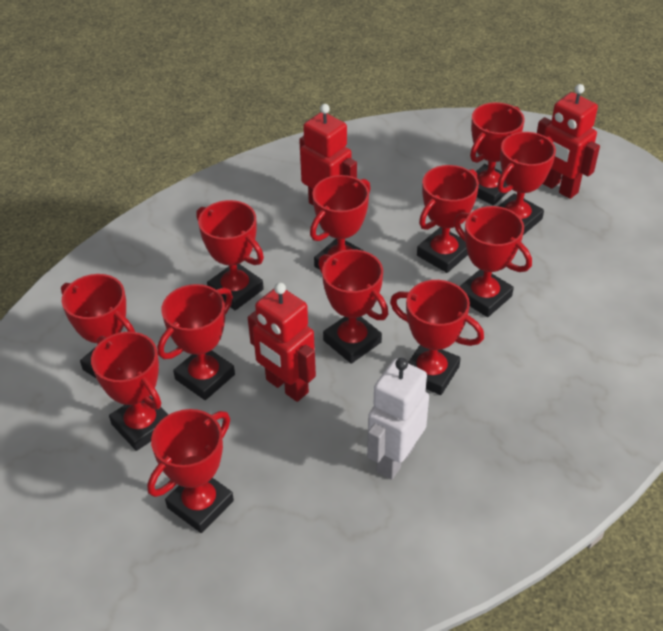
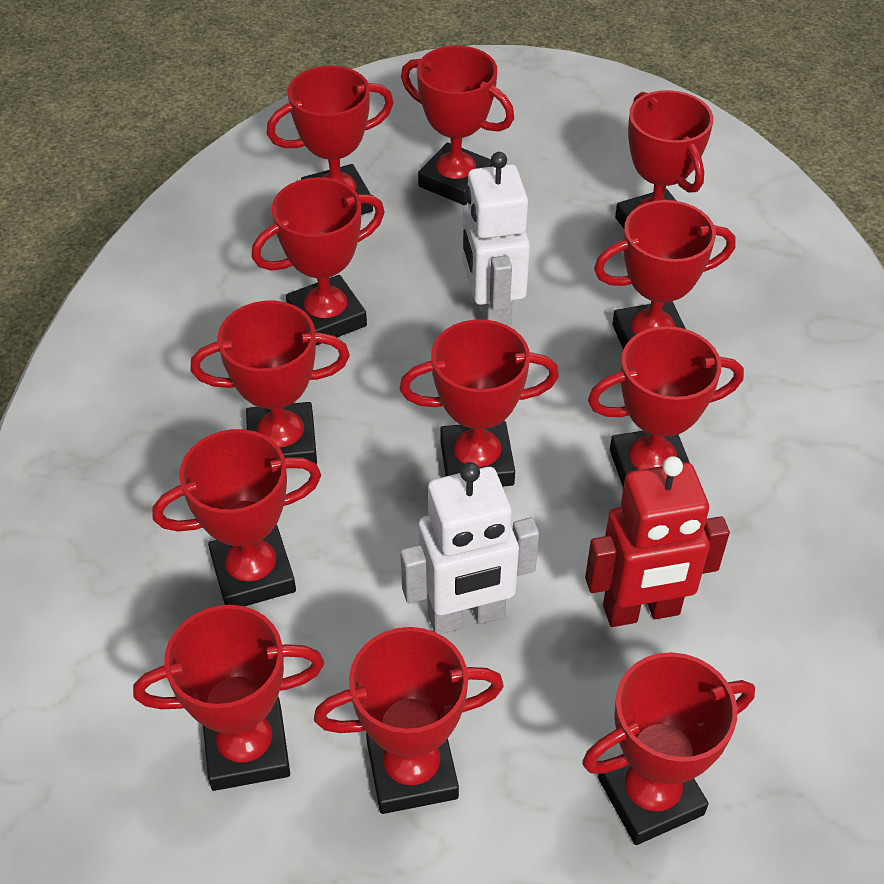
red robot: 3 -> 1
white robot: 1 -> 2

